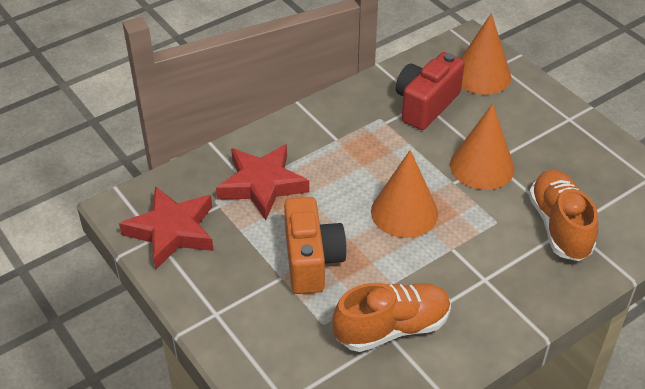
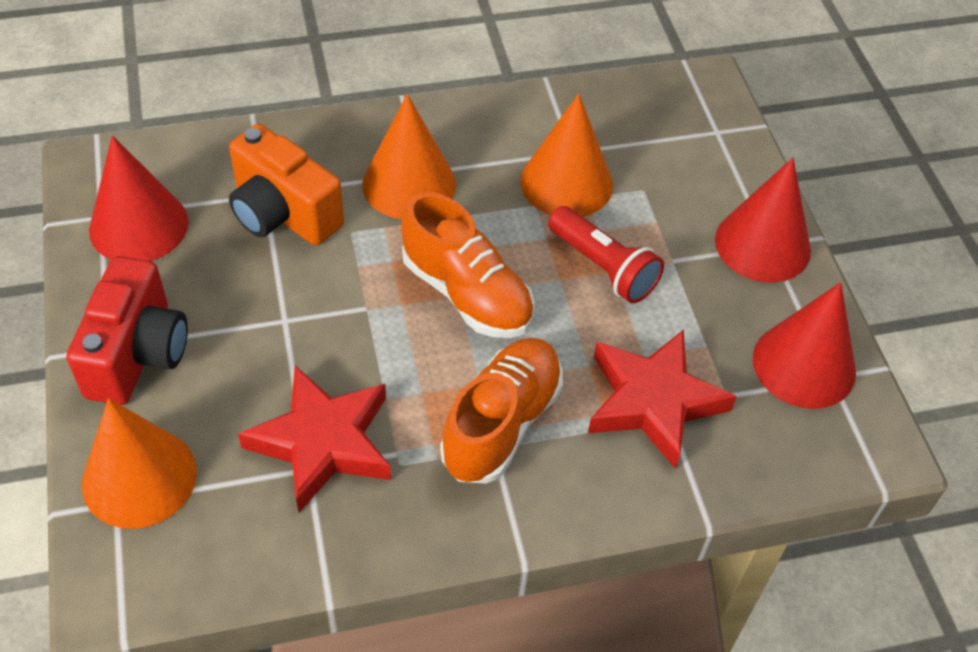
red cone: 0 -> 3
red flashlight: 0 -> 1

